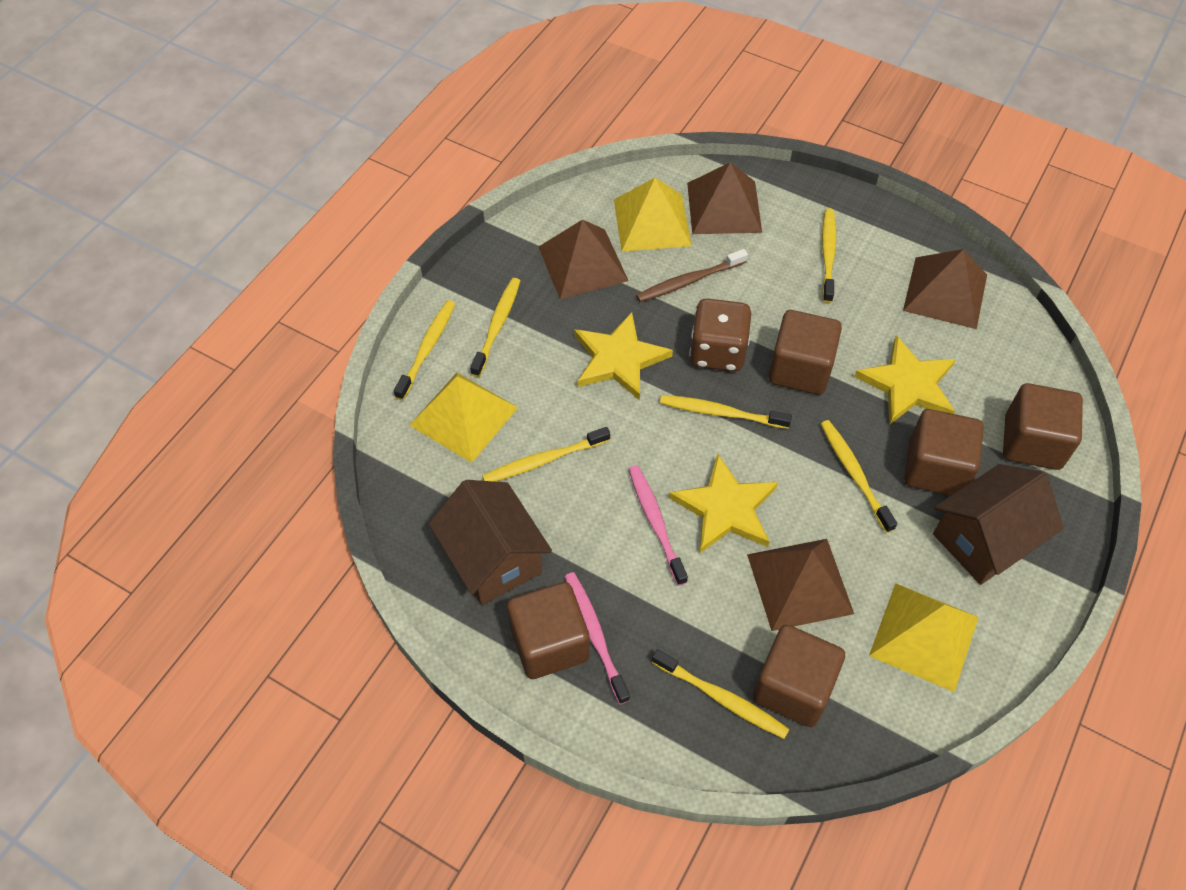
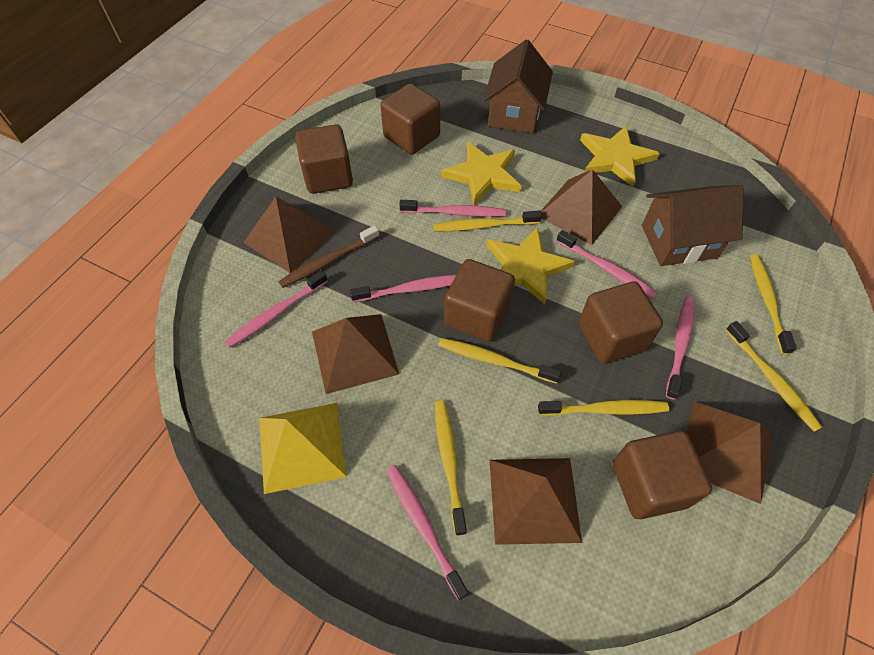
brown dice: 1 -> 0
brown pyramid: 4 -> 5
pink toothbrush: 2 -> 6
yellow pyramid: 3 -> 1
yellow toothbrush: 7 -> 6

